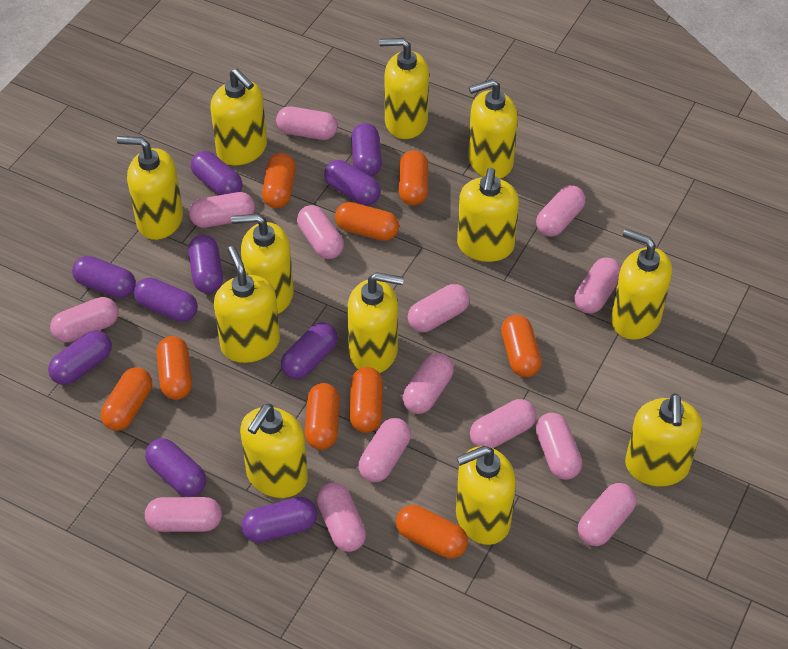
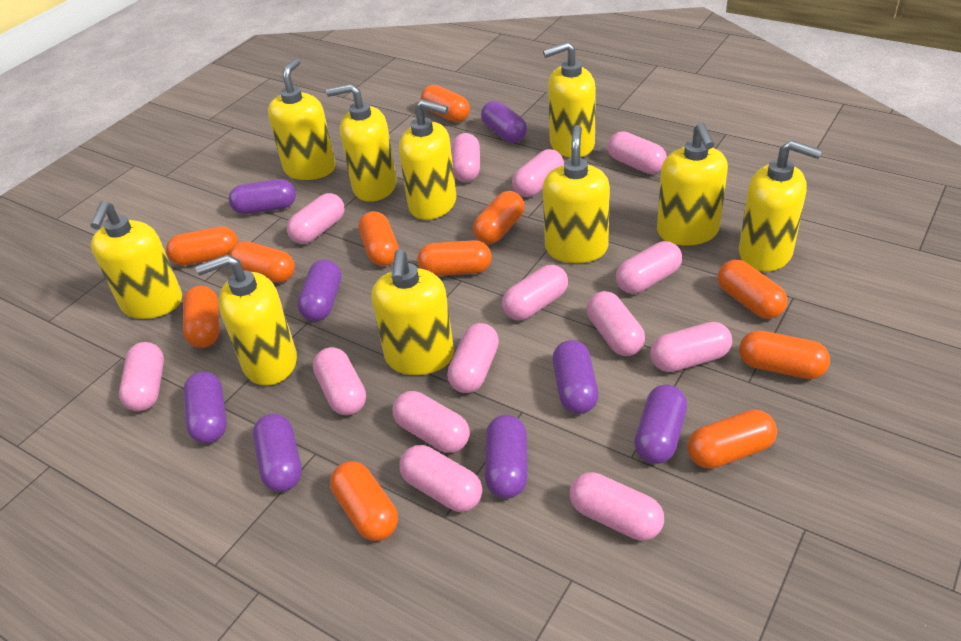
orange capsule: 9 -> 11
purple capsule: 10 -> 8
yellow soap dispenser: 12 -> 10

